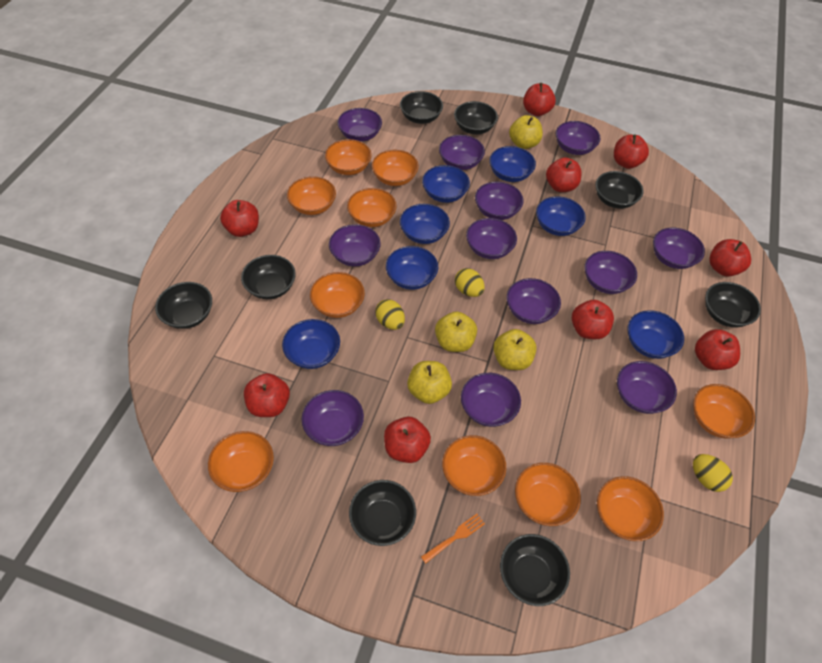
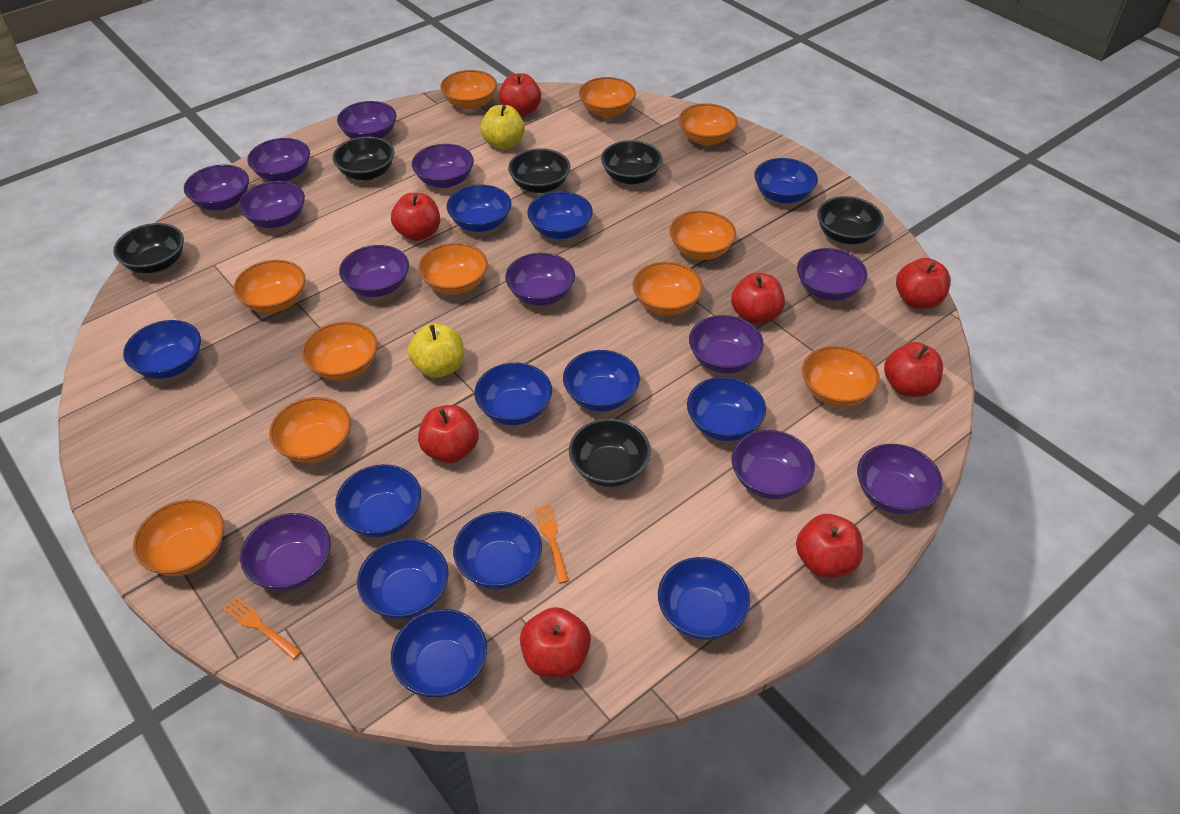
black bowl: 8 -> 6
blue bowl: 7 -> 12
orange bowl: 10 -> 11
orange fork: 1 -> 2
red apple: 9 -> 8
yellow apple: 4 -> 2
yellow egg: 3 -> 0

